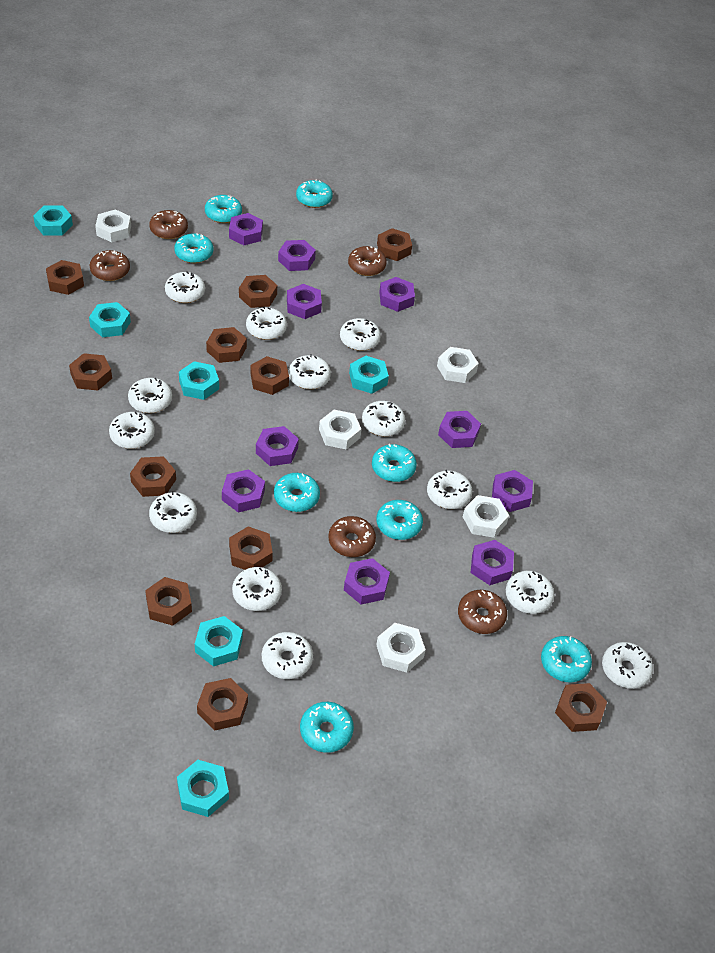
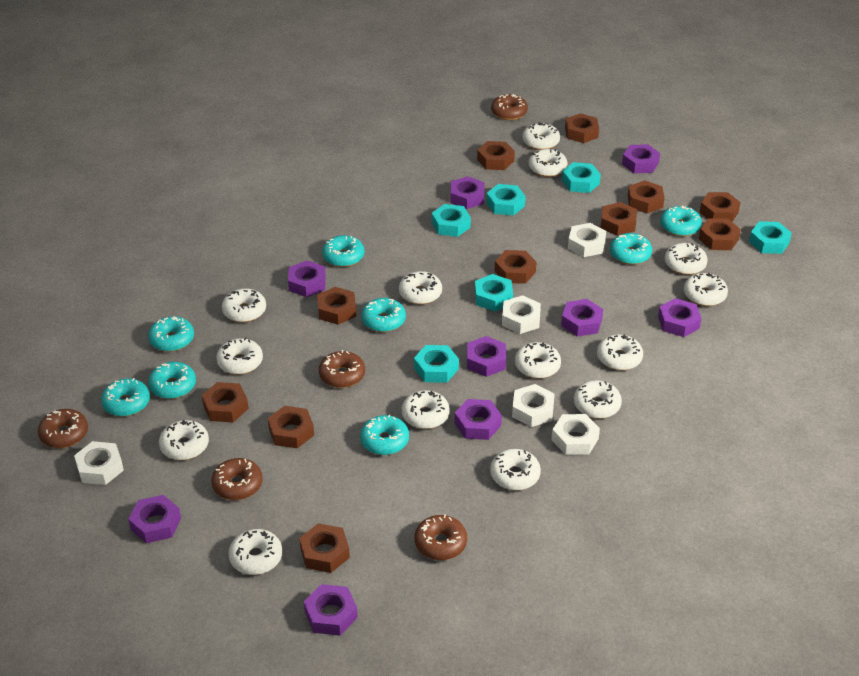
purple nut: 10 -> 9
white donut: 13 -> 14

